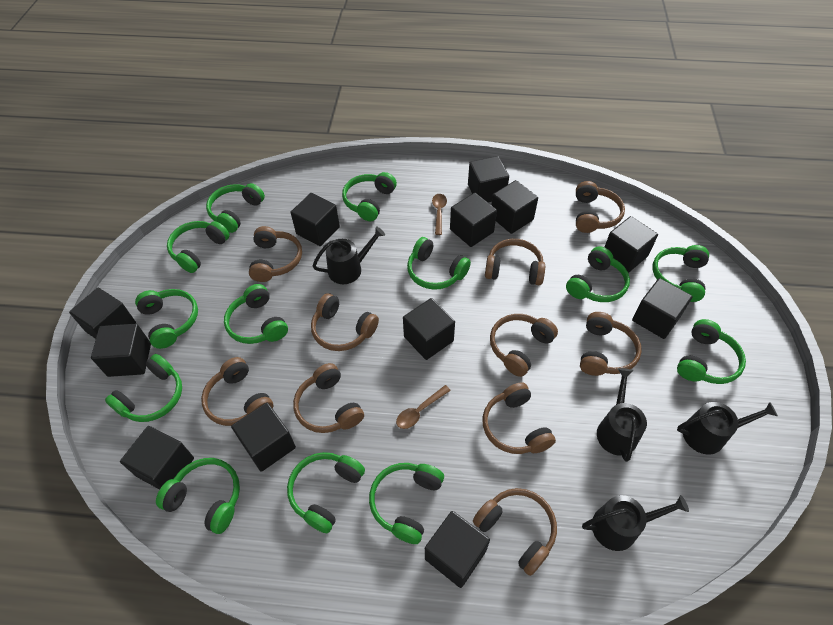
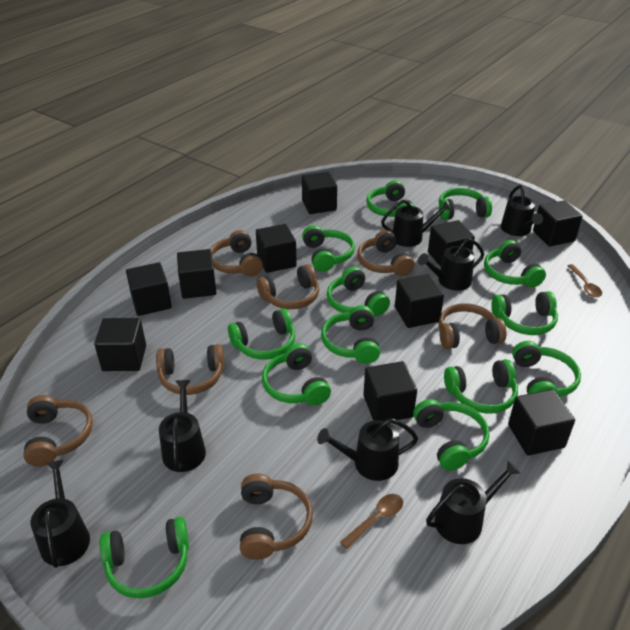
black cube: 12 -> 10
black watering can: 4 -> 7
brown headphones: 10 -> 7

